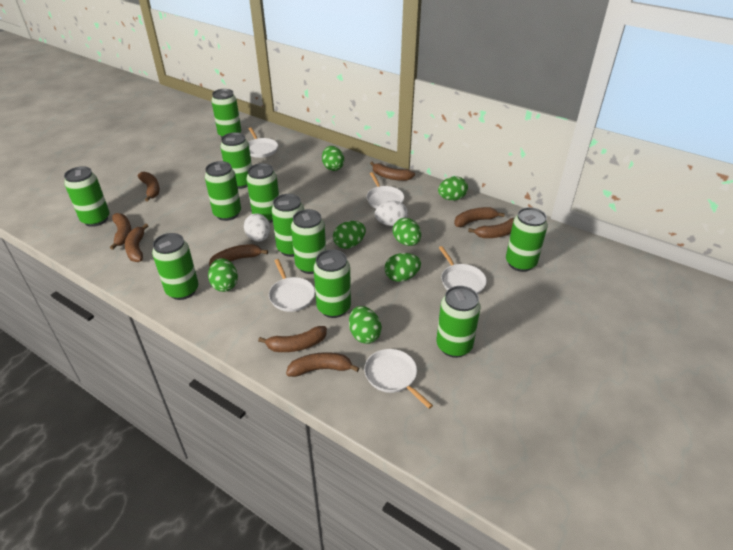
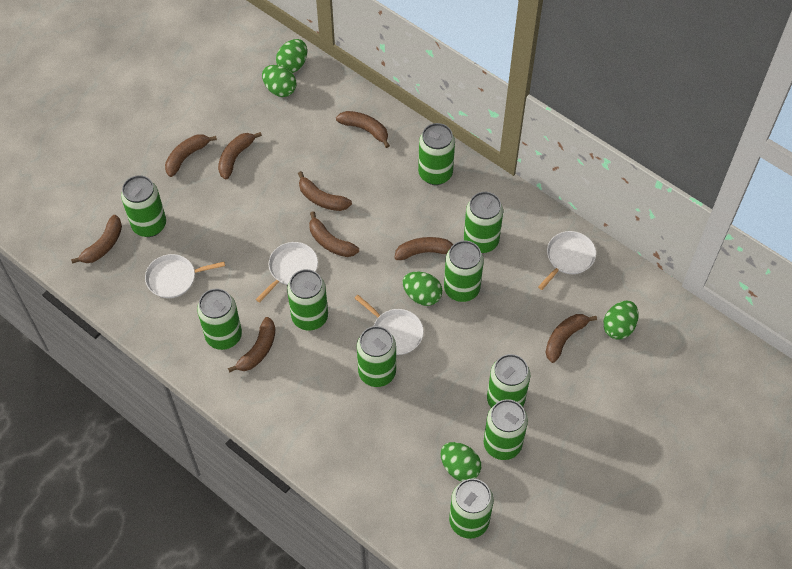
green can: 11 -> 10
green egg: 7 -> 5
white egg: 2 -> 0
white pan: 5 -> 4

